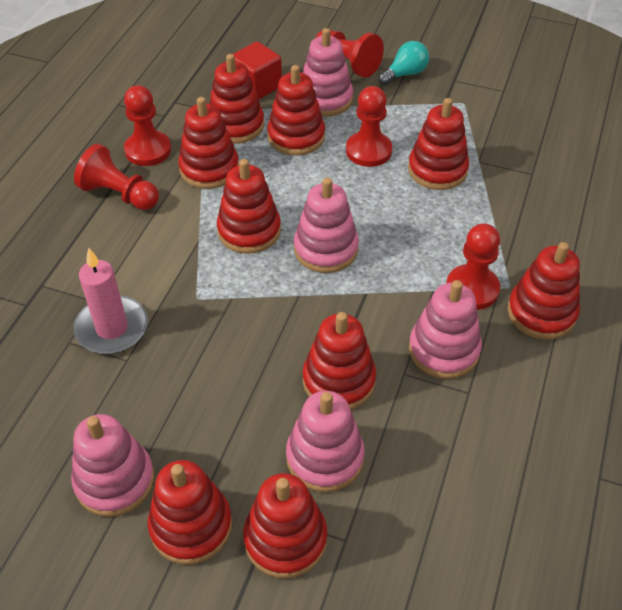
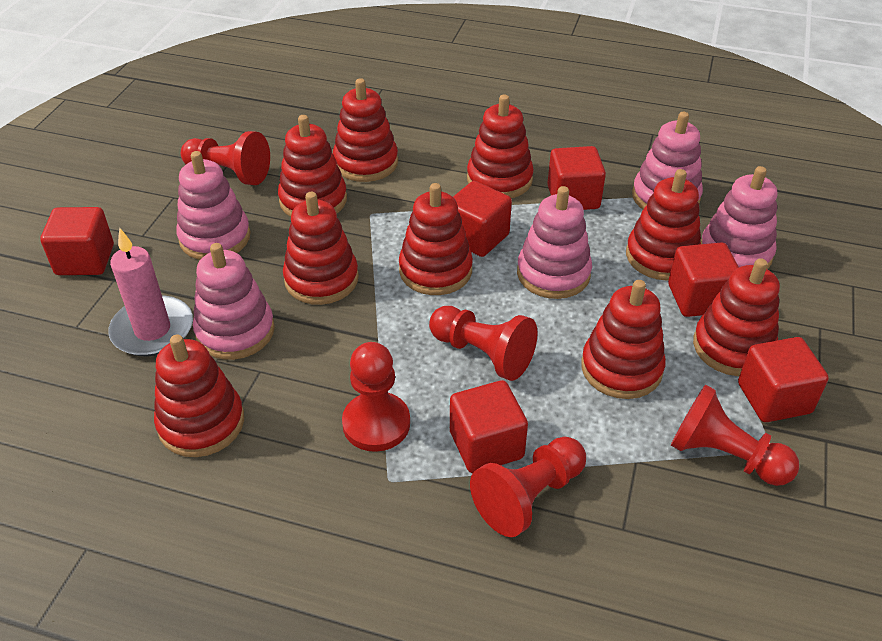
red cube: 1 -> 6
turquoise light bulb: 1 -> 0

